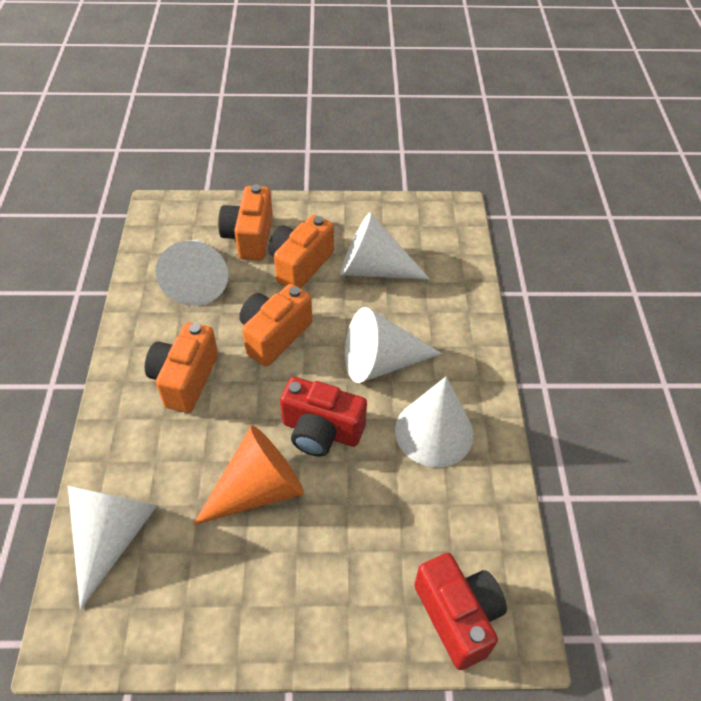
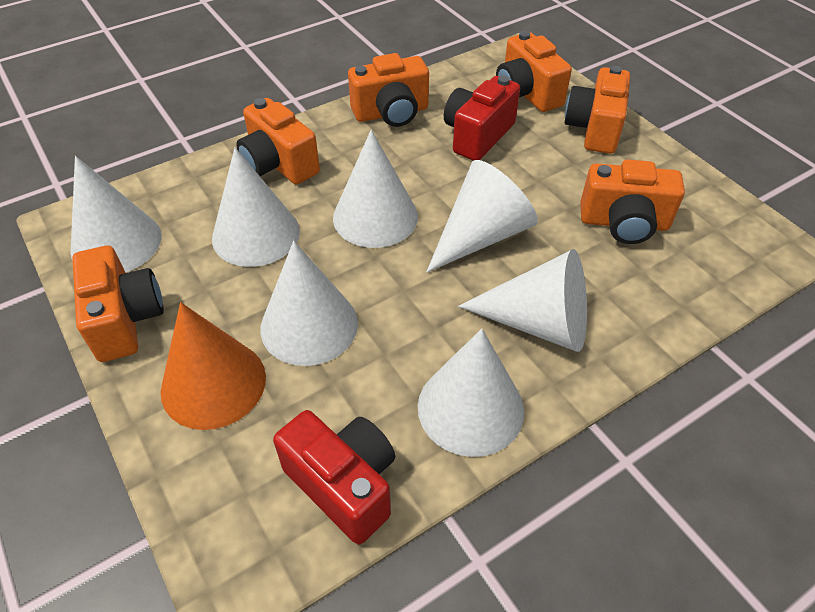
orange camera: 4 -> 6
white cone: 5 -> 7

